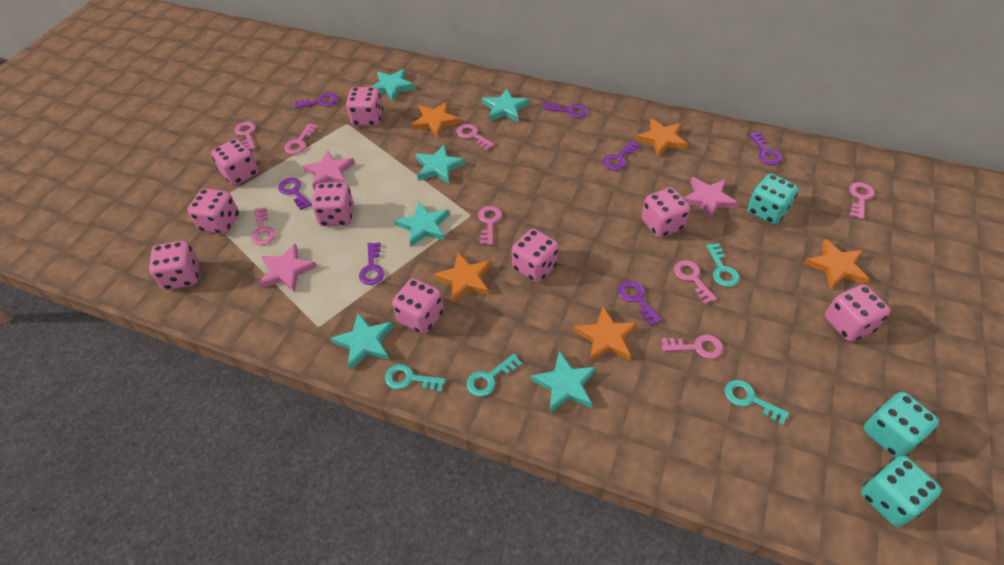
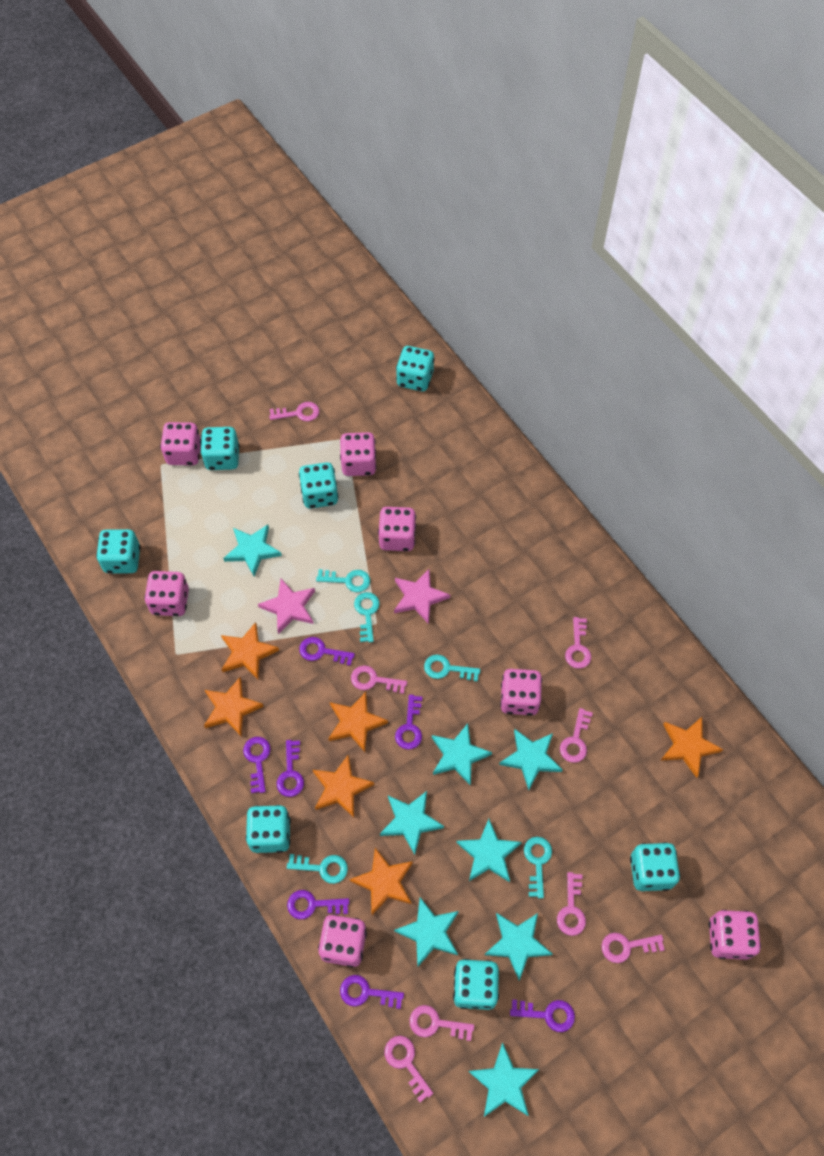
orange star: 5 -> 6
pink dice: 9 -> 7
pink star: 3 -> 2
turquoise dice: 3 -> 7
turquoise key: 4 -> 5
turquoise star: 6 -> 8

